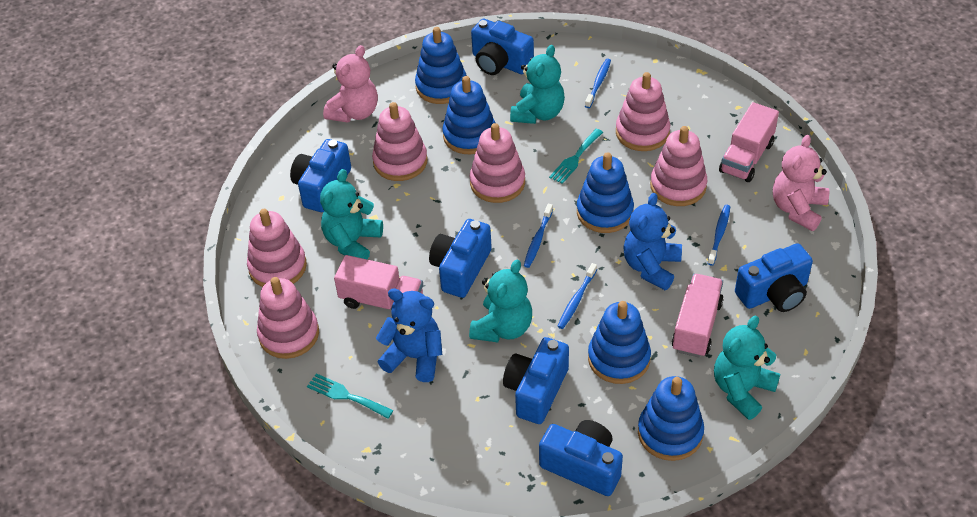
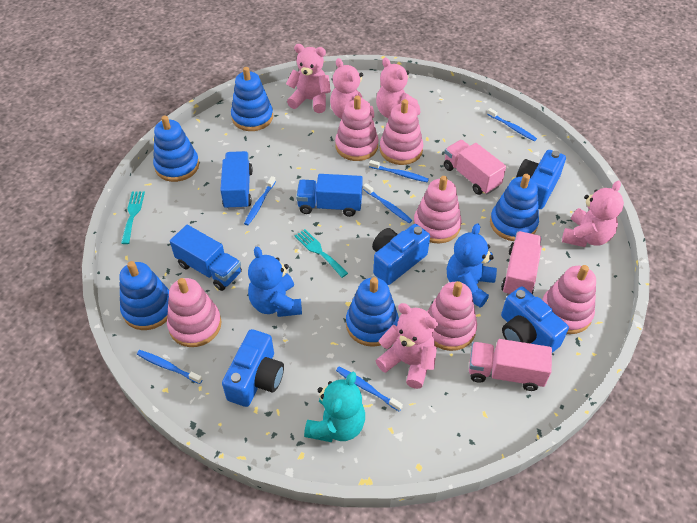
blue camera: 6 -> 4
blue toothbrush: 4 -> 6
blue truck: 0 -> 3
pink teddy bear: 2 -> 5
turquoise teddy bear: 4 -> 1

